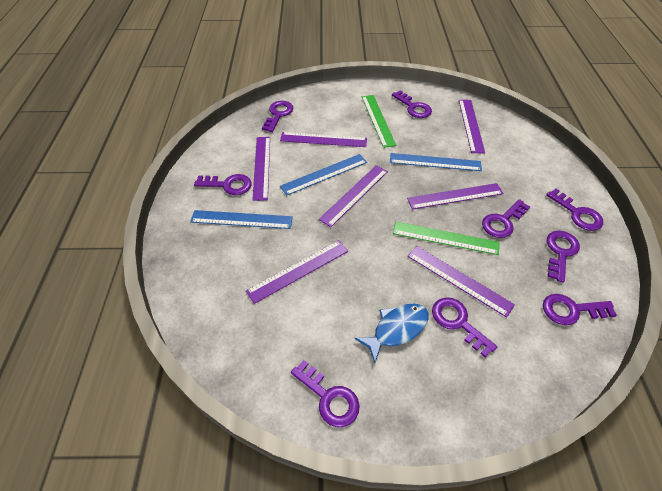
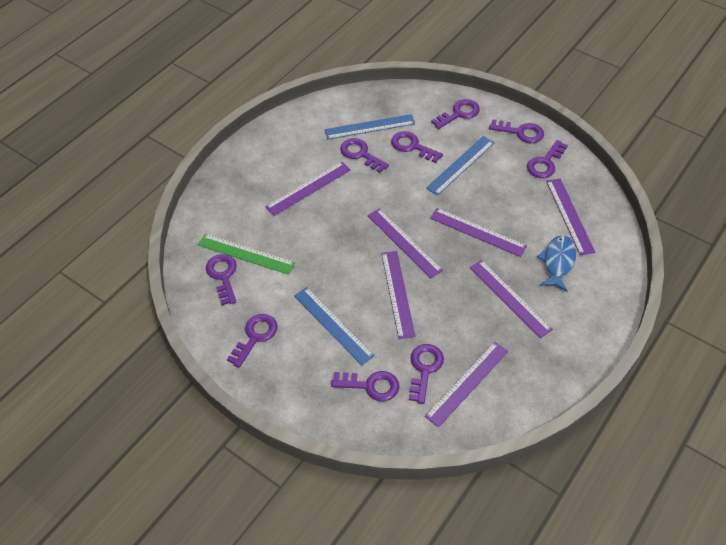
green ruler: 2 -> 1

